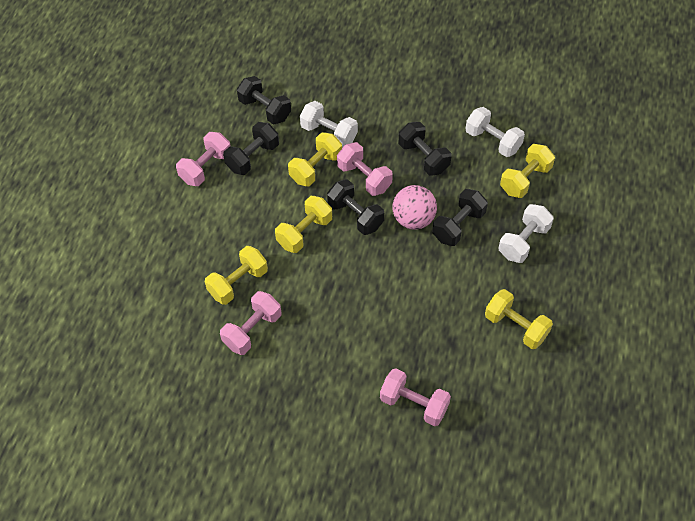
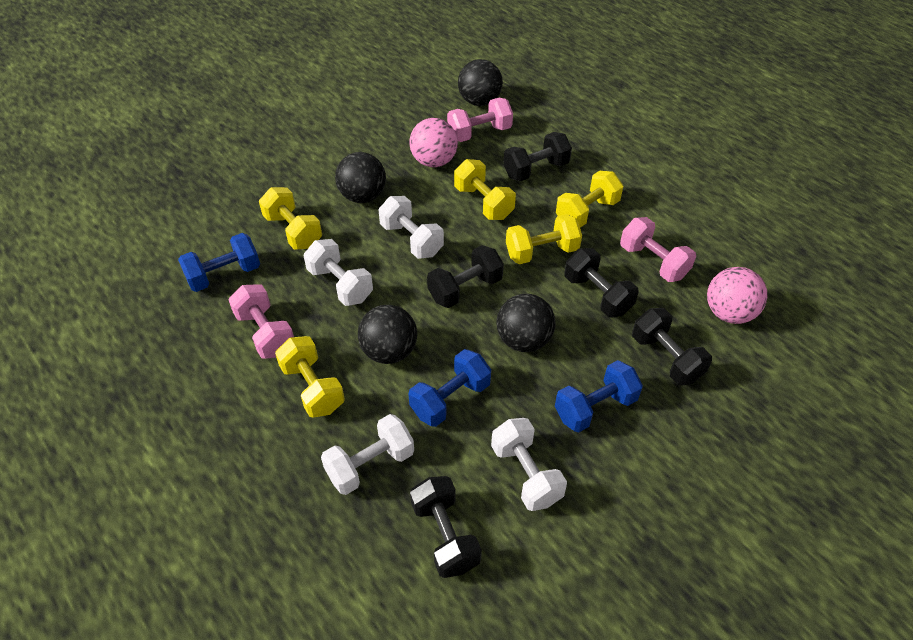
black ball: 0 -> 4
blue dumbbell: 0 -> 3
pink ball: 1 -> 2
pink dumbbell: 4 -> 3
white dumbbell: 3 -> 4

